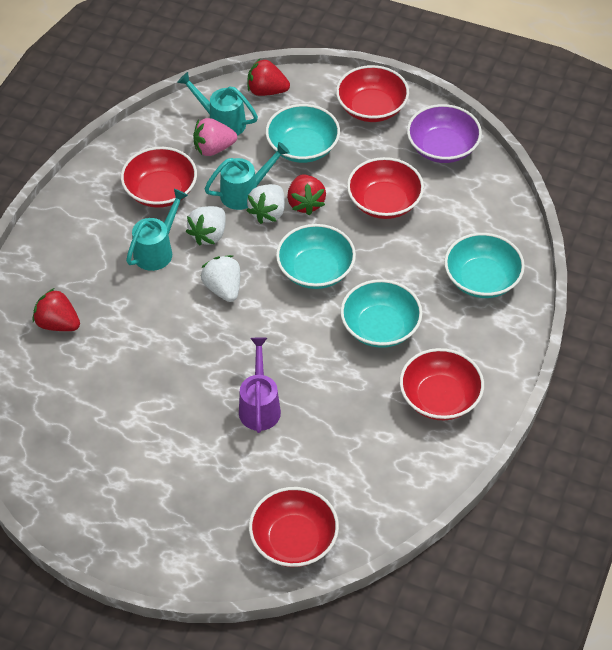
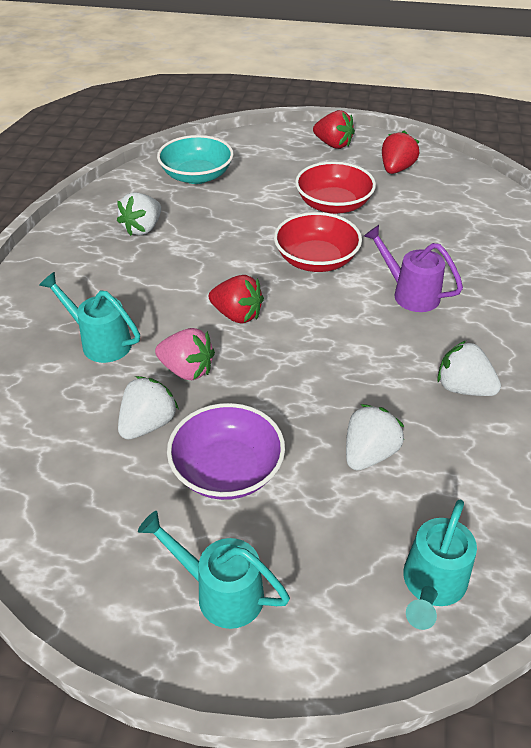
red bowl: 5 -> 2
turquoise bowl: 4 -> 1
white strawberry: 3 -> 4

